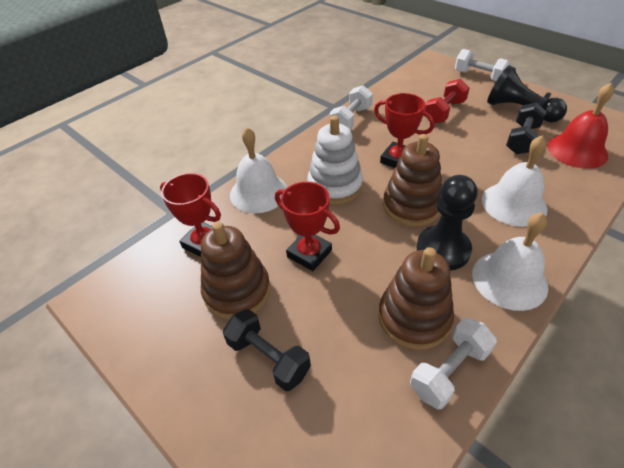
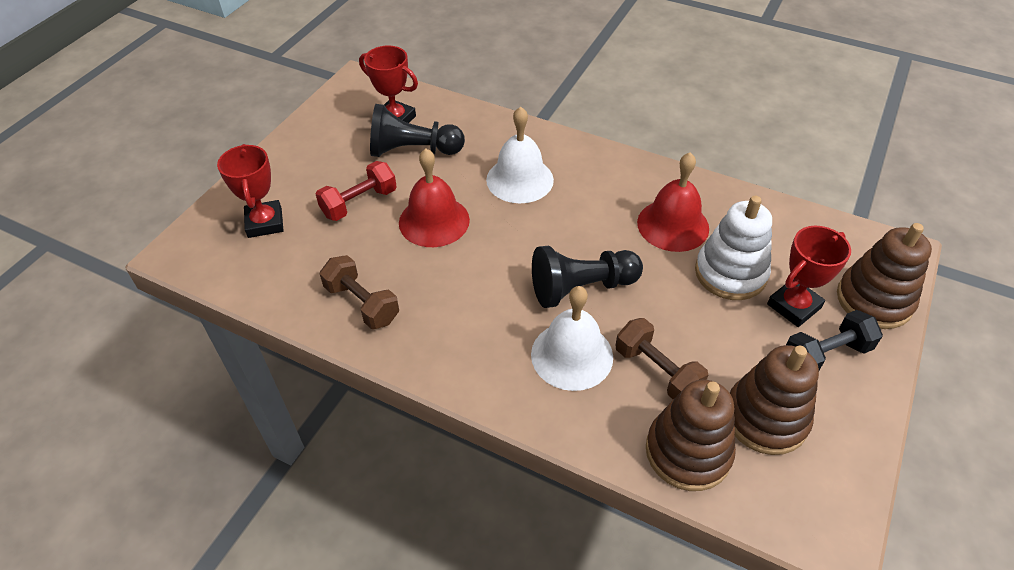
black dumbbell: 2 -> 1
brown dumbbell: 0 -> 2
red bell: 1 -> 2
white bell: 3 -> 2
white dumbbell: 3 -> 0

